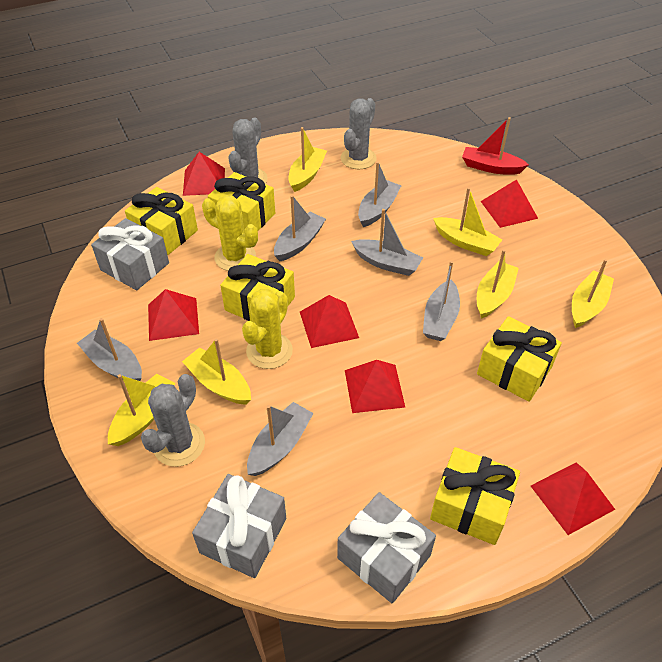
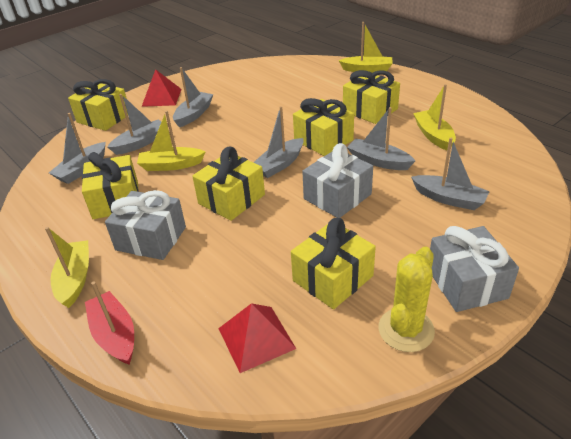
grey cactus: 3 -> 0
red pyramid: 6 -> 2
yellow boat: 6 -> 4
yellow cactus: 2 -> 1
yellow gift: 5 -> 6

